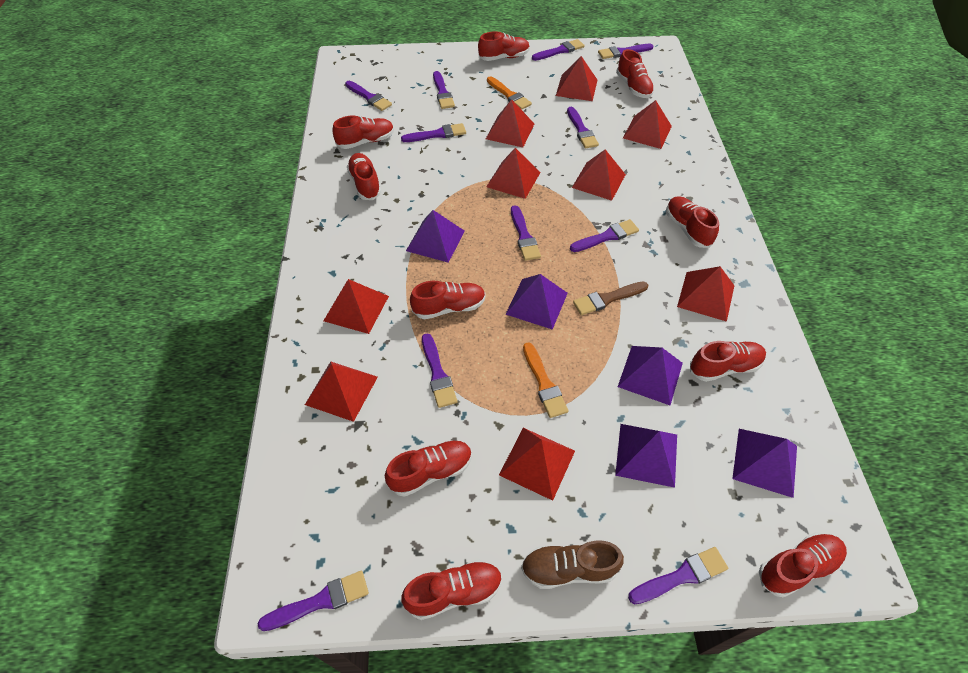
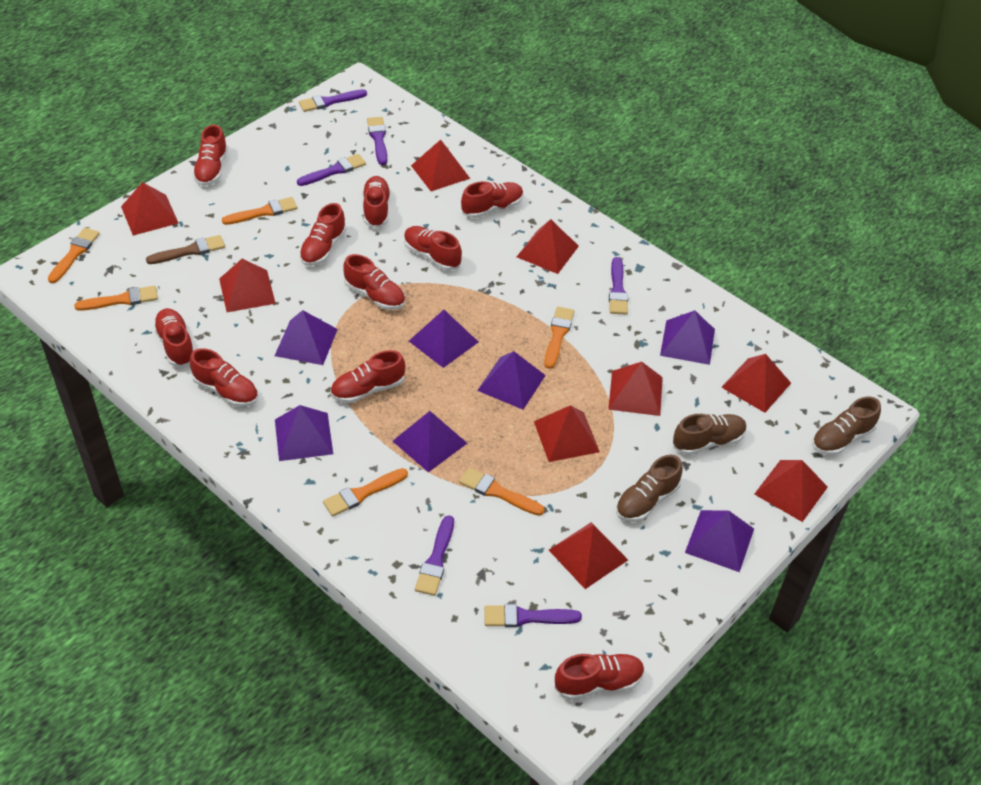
brown shoe: 1 -> 3
orange brush: 2 -> 6
purple brush: 11 -> 6
purple pyramid: 5 -> 7

